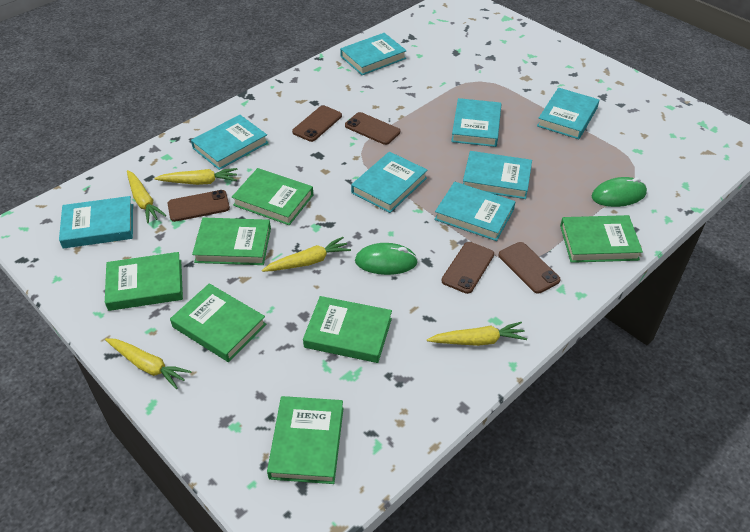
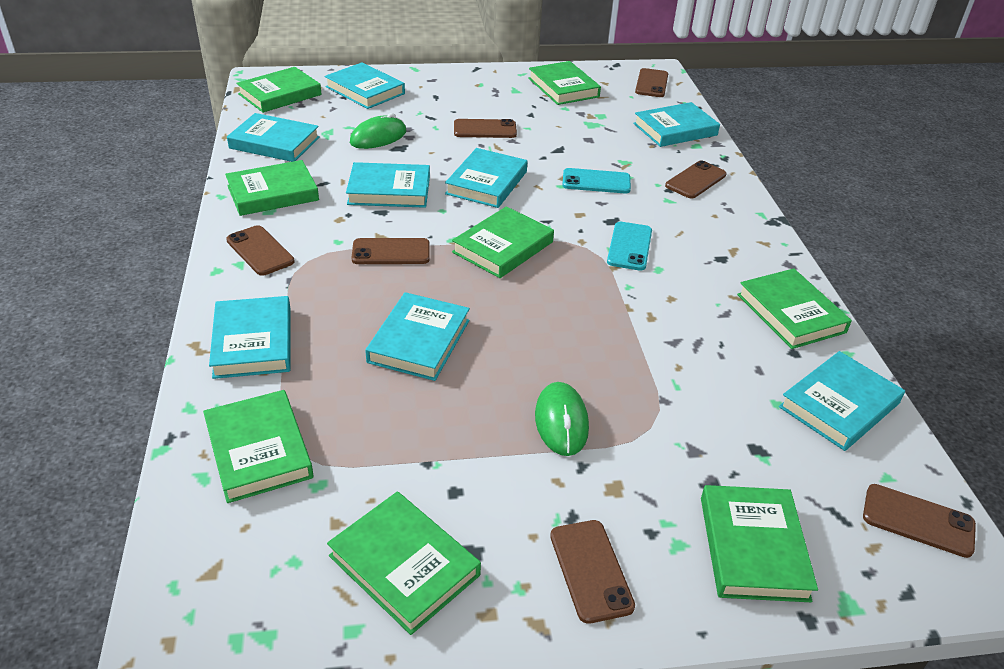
brown phone: 5 -> 7
green book: 7 -> 8
turquoise phone: 0 -> 2
yellow carrot: 5 -> 0

